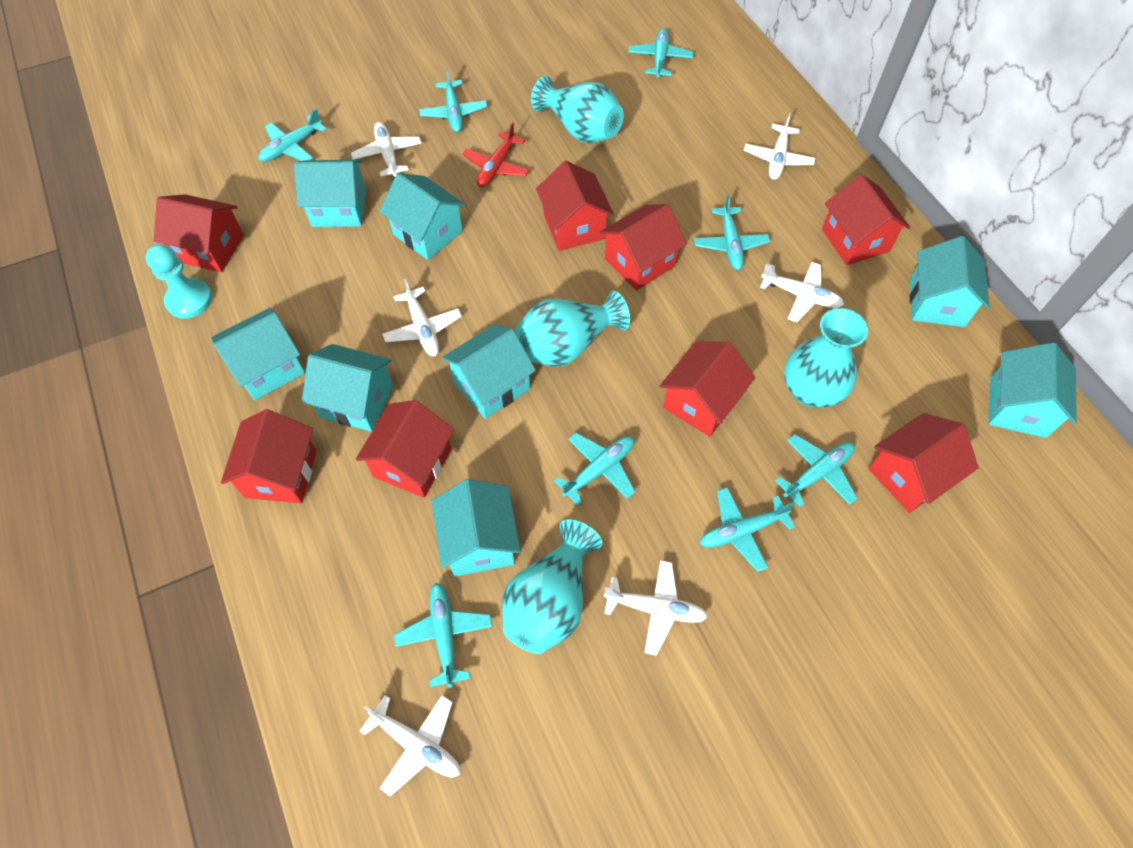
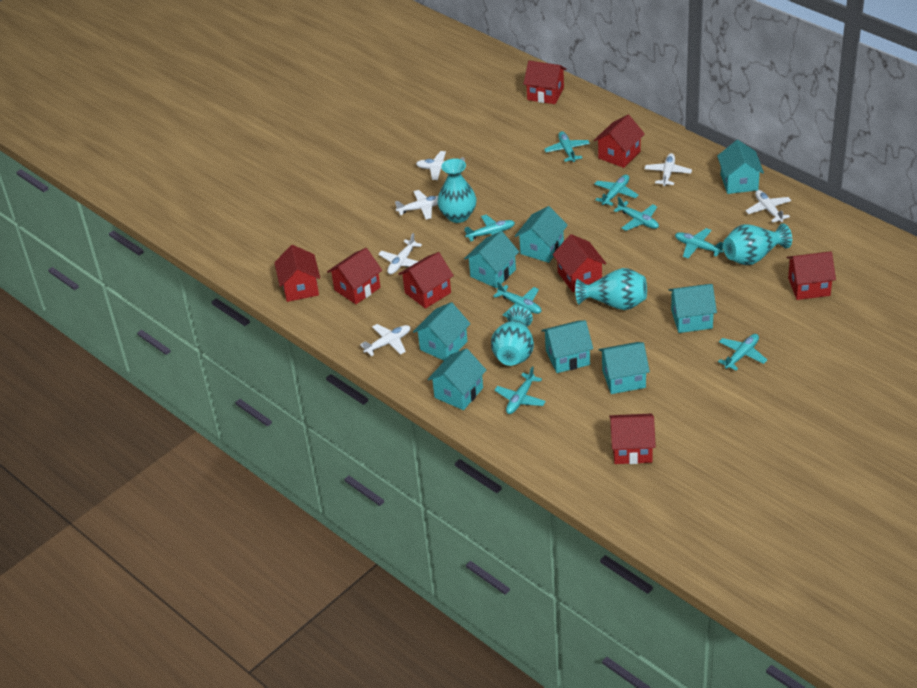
red plane: 1 -> 0
turquoise pawn: 1 -> 0

